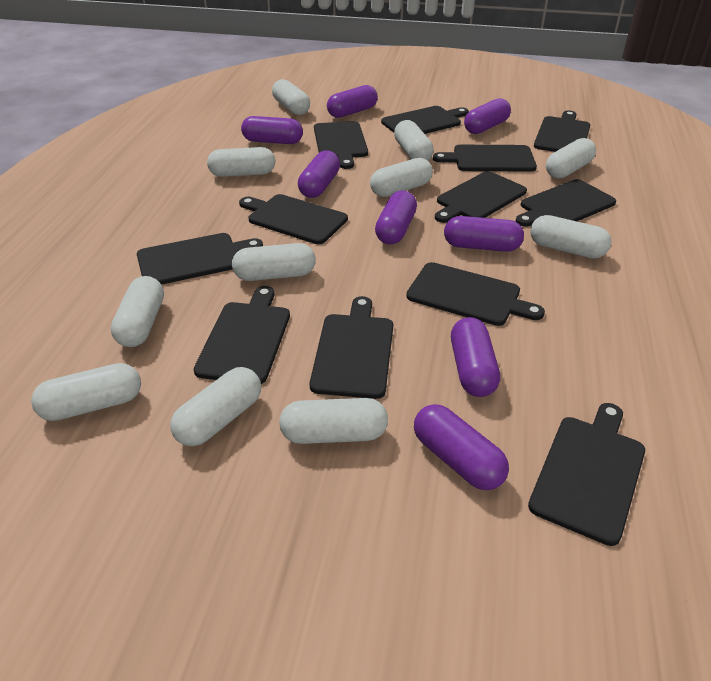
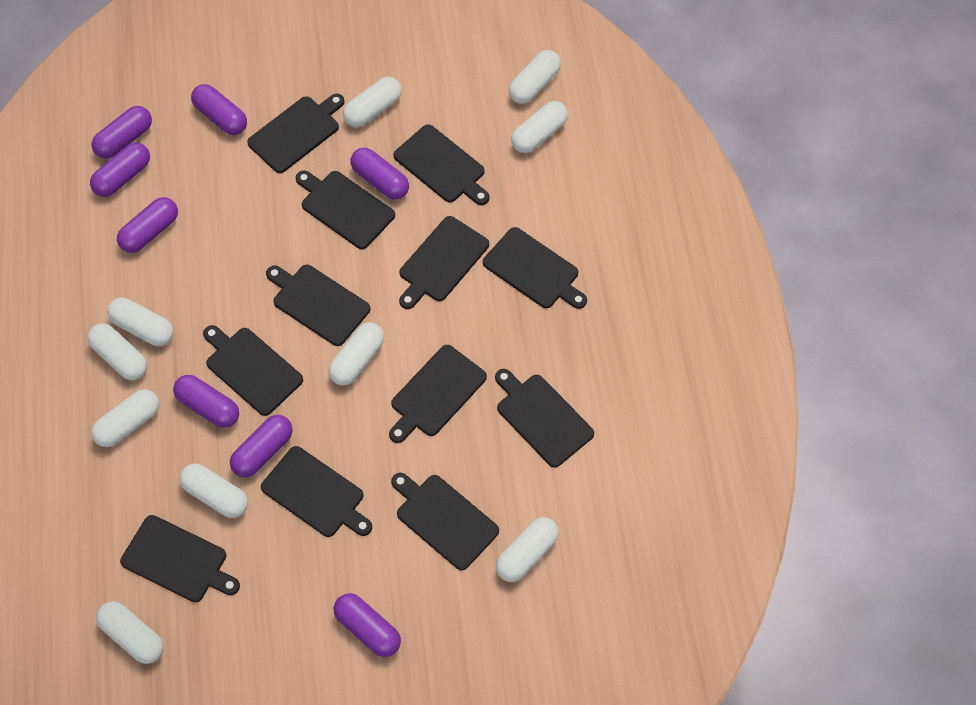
white capsule: 11 -> 10

